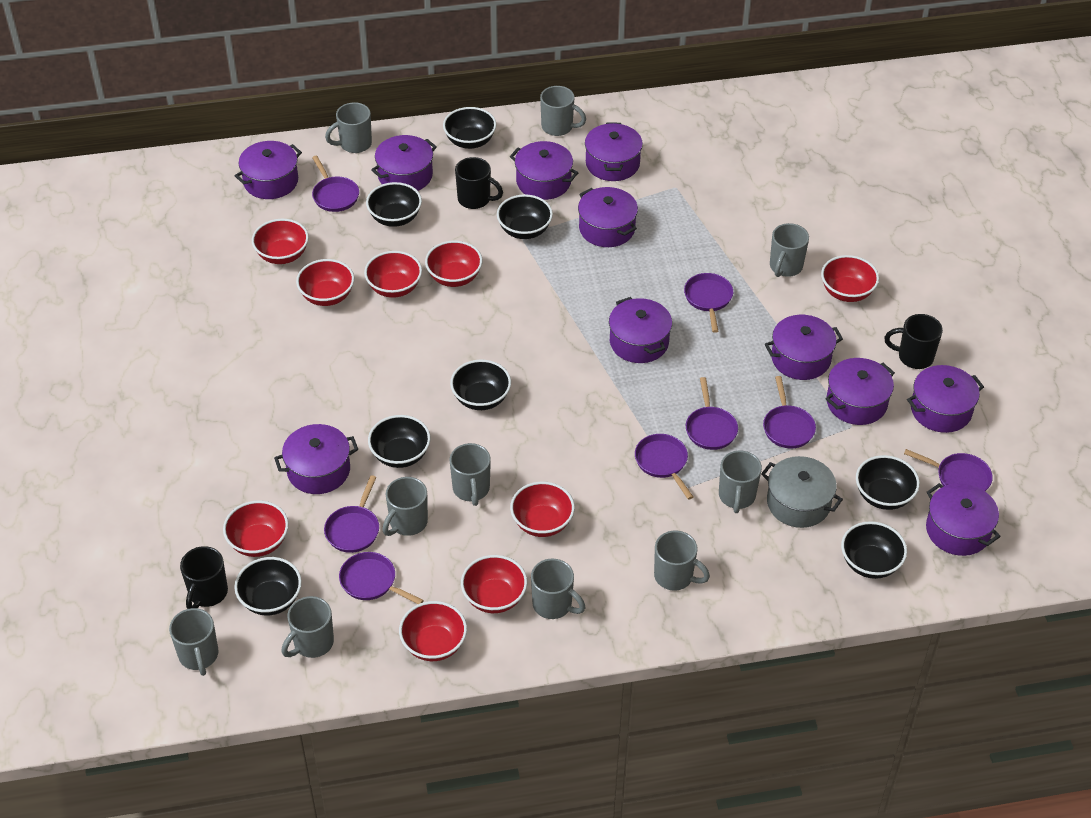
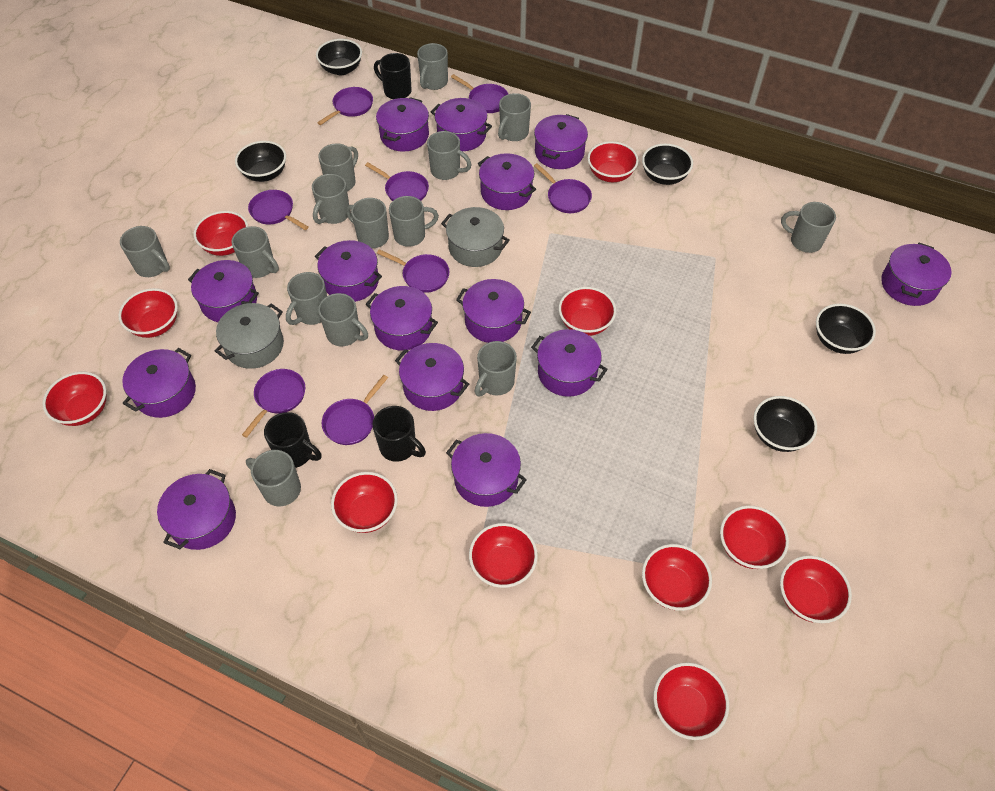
black bowl: 8 -> 5
grey mug: 10 -> 14
grey pot: 1 -> 2
purple pot: 11 -> 14
red bowl: 9 -> 11

